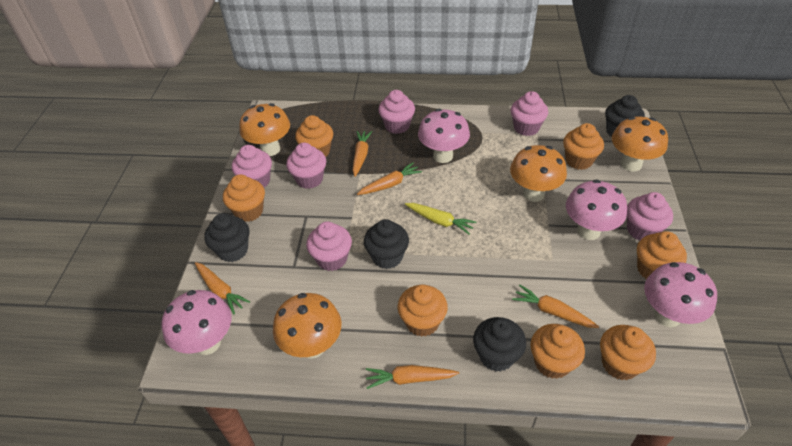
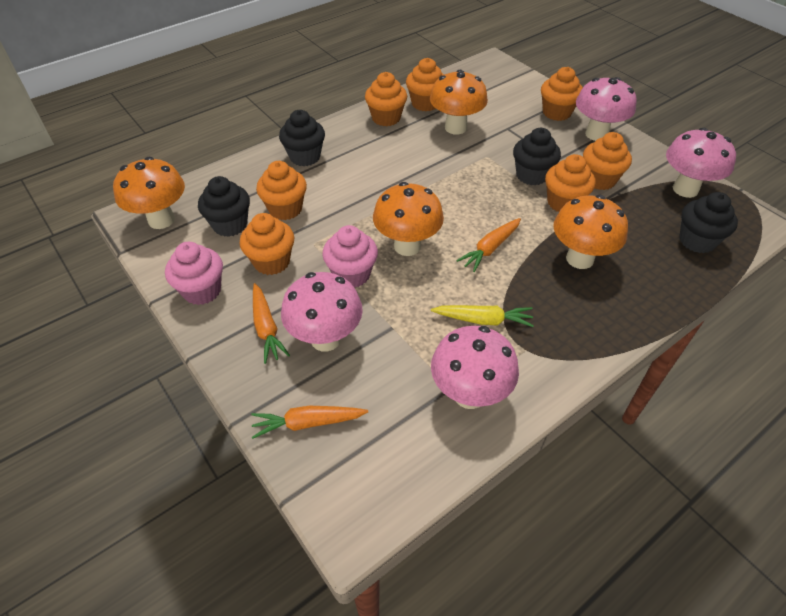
orange carrot: 5 -> 3
pink cupcake: 6 -> 2

